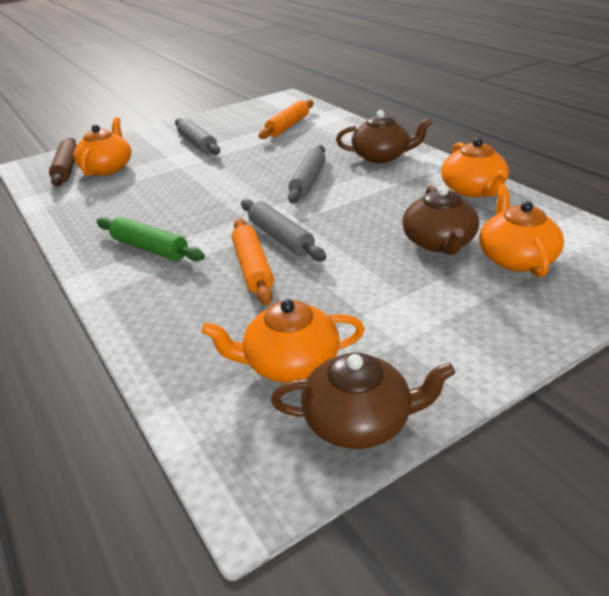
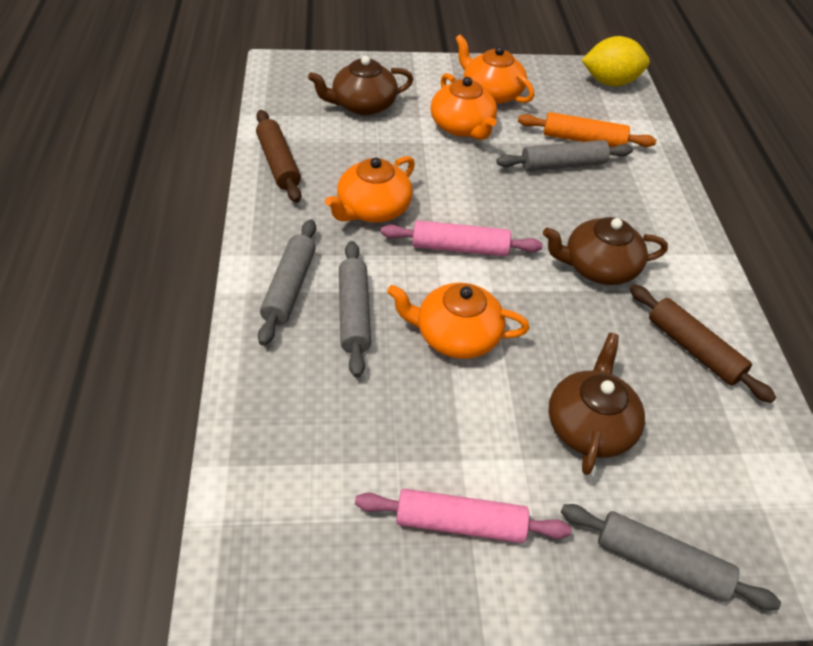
brown rolling pin: 1 -> 2
green rolling pin: 1 -> 0
grey rolling pin: 3 -> 4
orange rolling pin: 2 -> 1
pink rolling pin: 0 -> 2
yellow lemon: 0 -> 1

